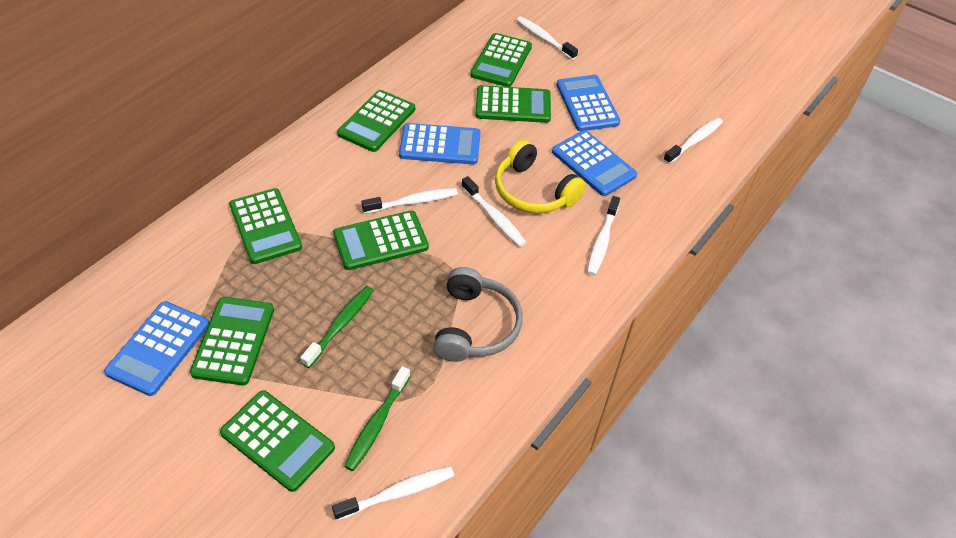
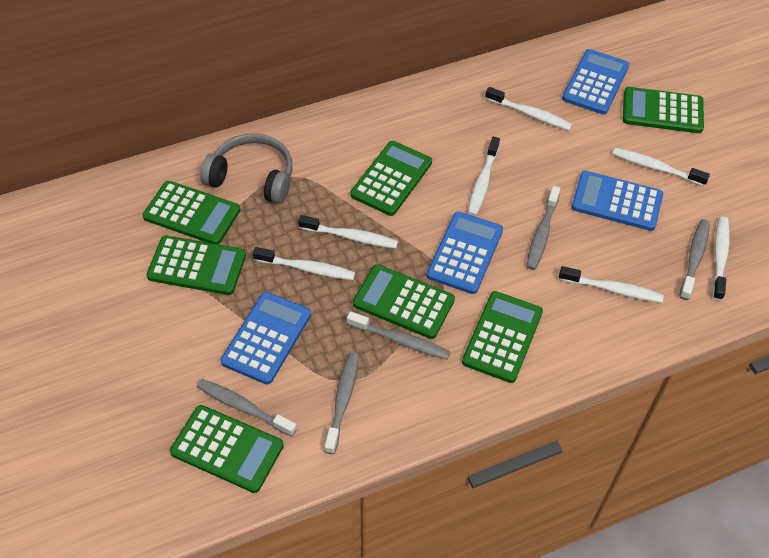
green toothbrush: 2 -> 0
grey toothbrush: 0 -> 5
white toothbrush: 6 -> 7
yellow headphones: 1 -> 0

